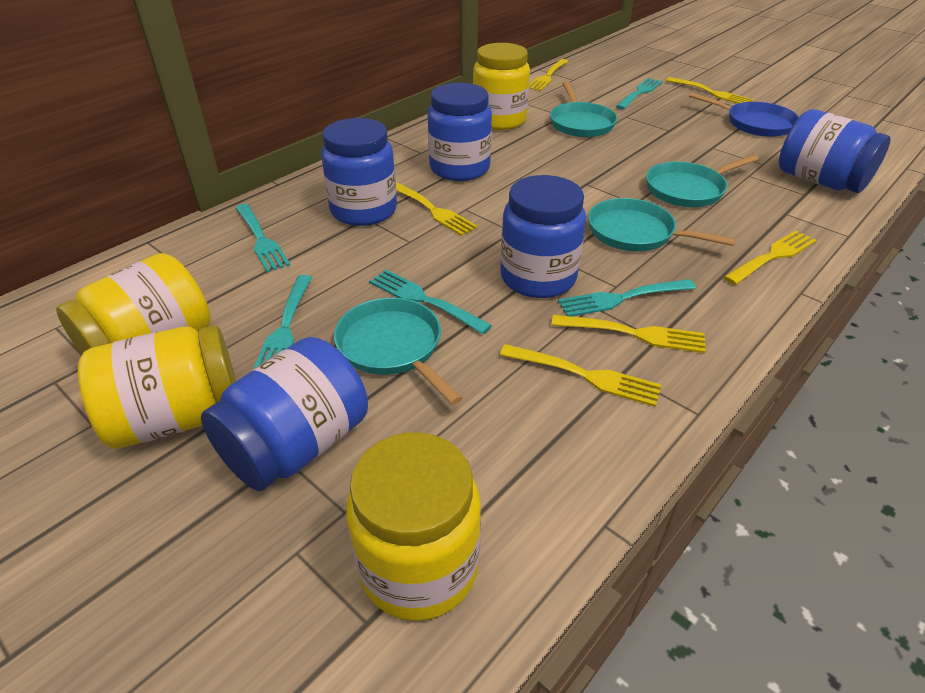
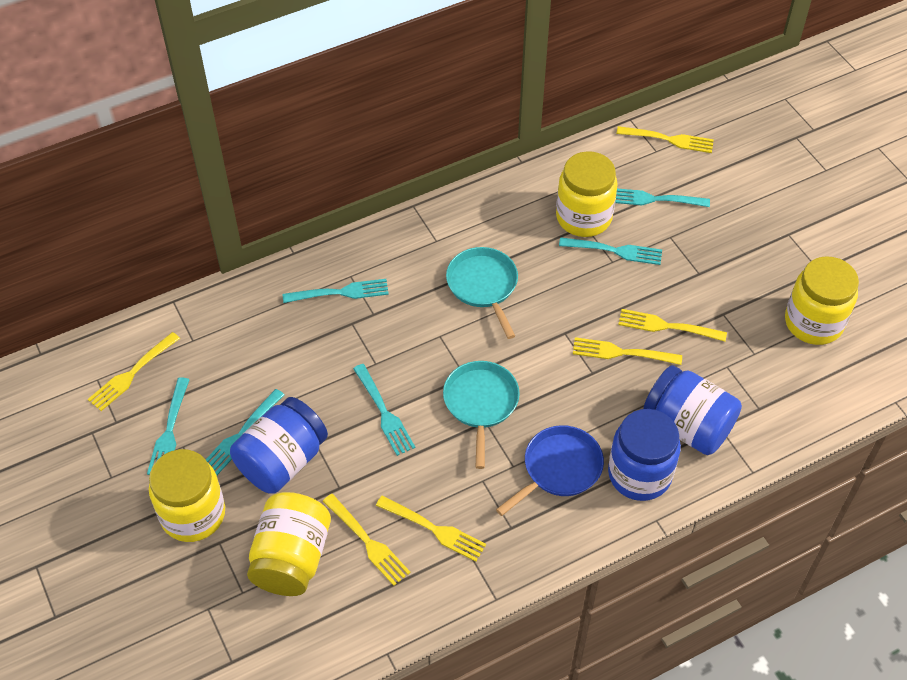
blue jar: 5 -> 3
turquoise fork: 5 -> 6
turquoise pan: 4 -> 2

